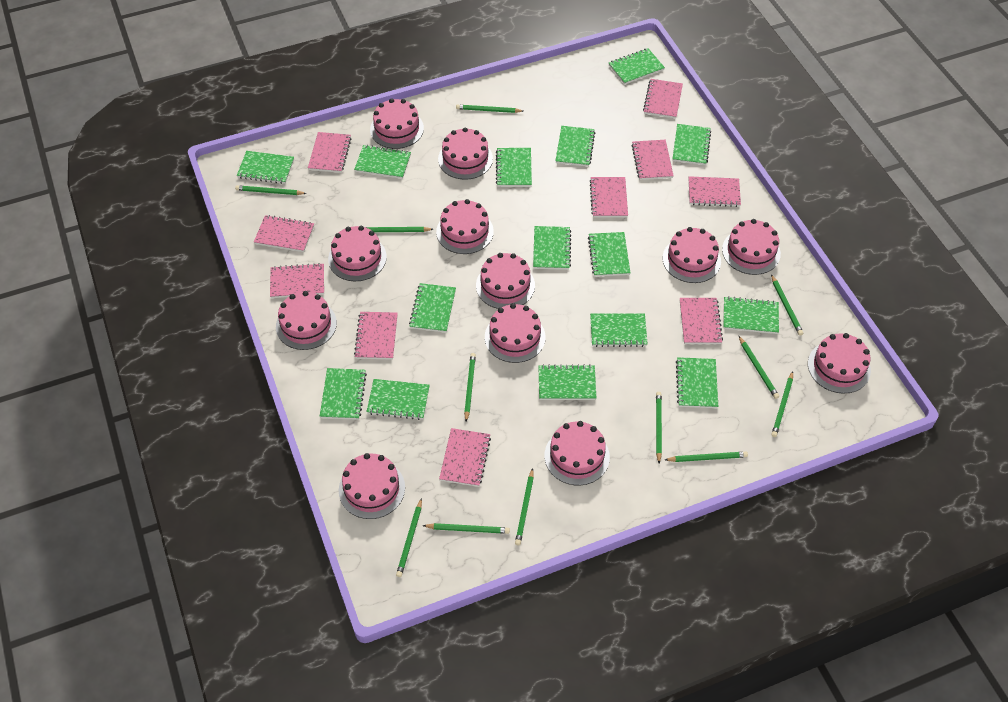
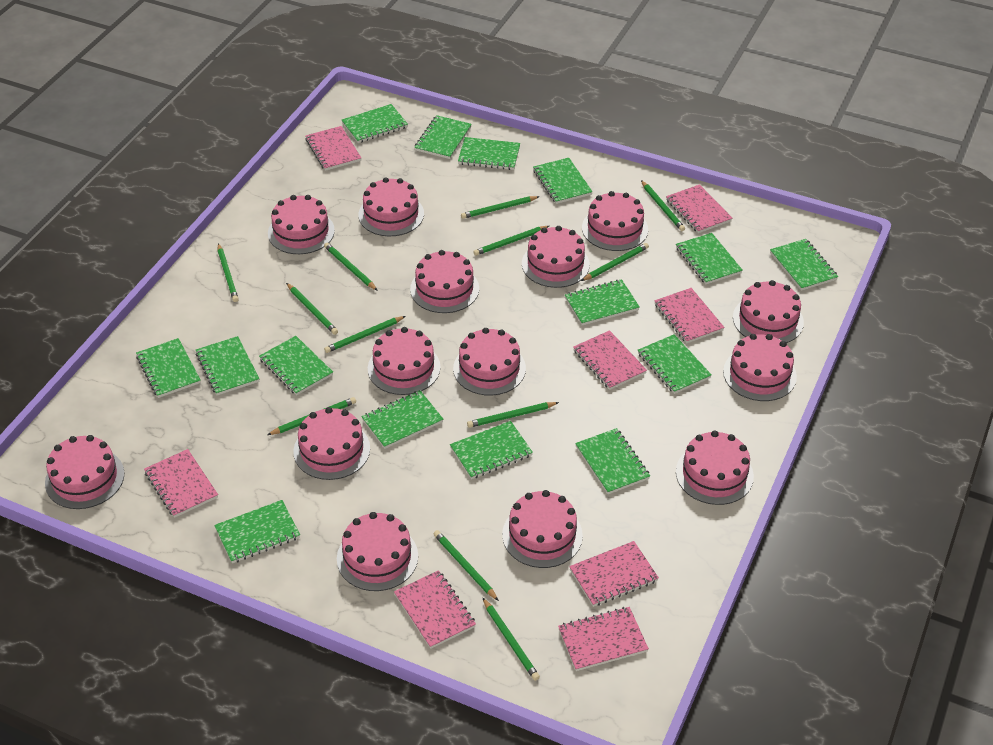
pink cake: 12 -> 14
pink notebook: 10 -> 8

